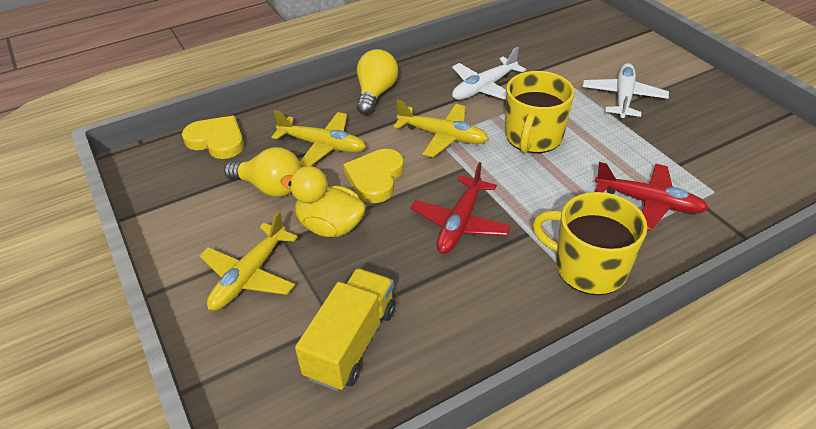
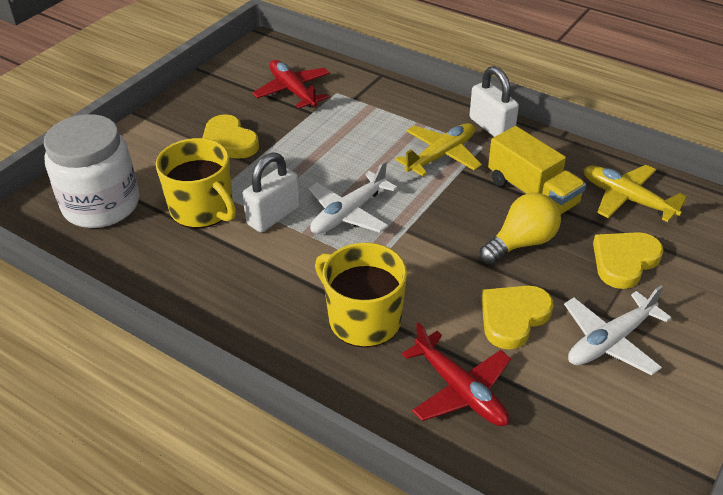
white jar: 0 -> 1
white padlock: 0 -> 2
yellow duck: 1 -> 0
yellow heart: 2 -> 3
yellow light bulb: 2 -> 1
yellow plane: 3 -> 2

